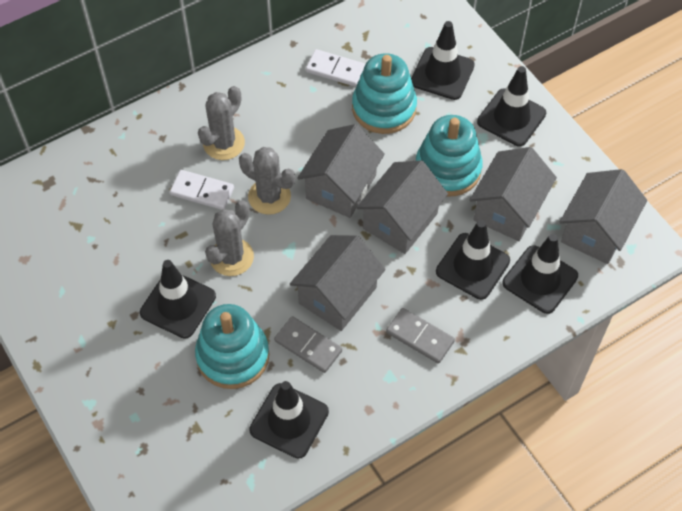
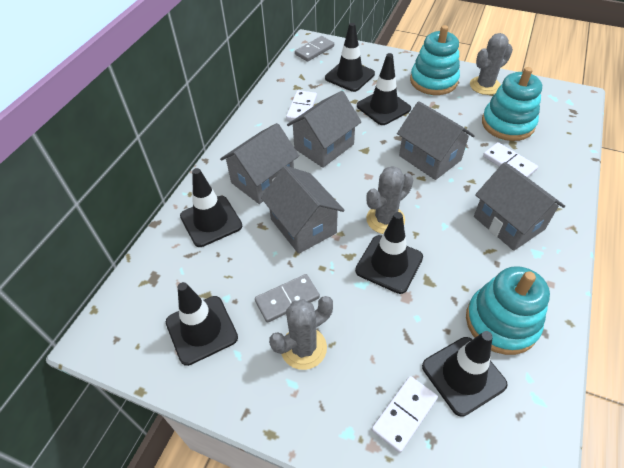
white domino: 2 -> 3

